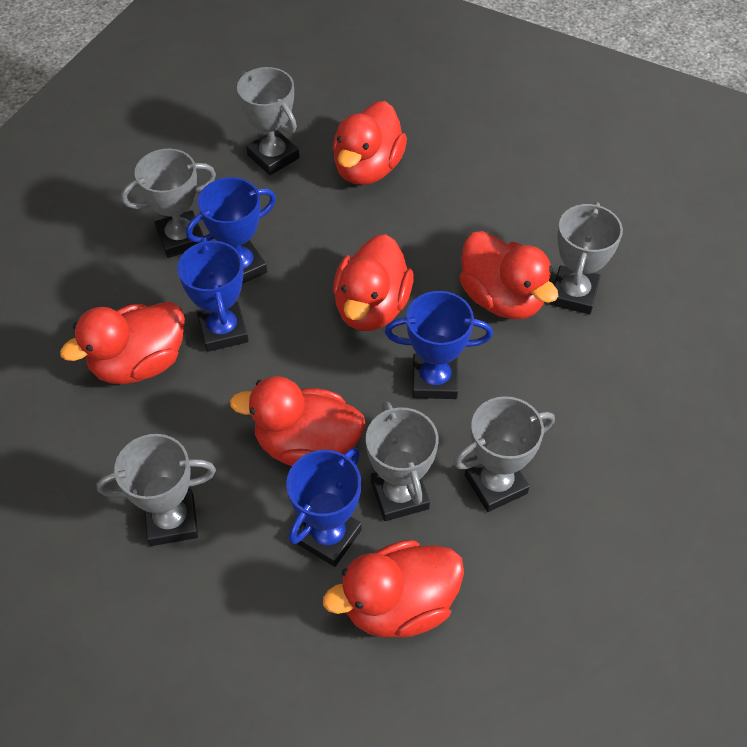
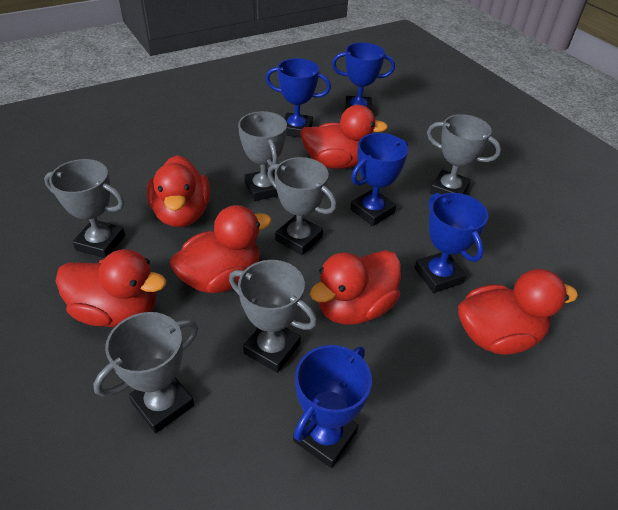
blue trophy: 4 -> 5

